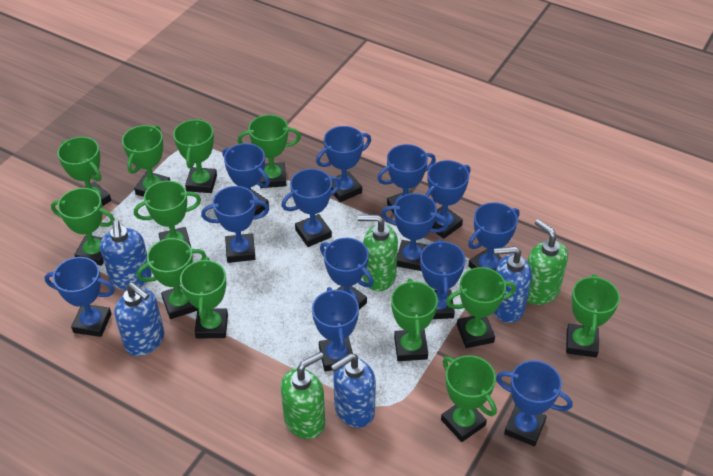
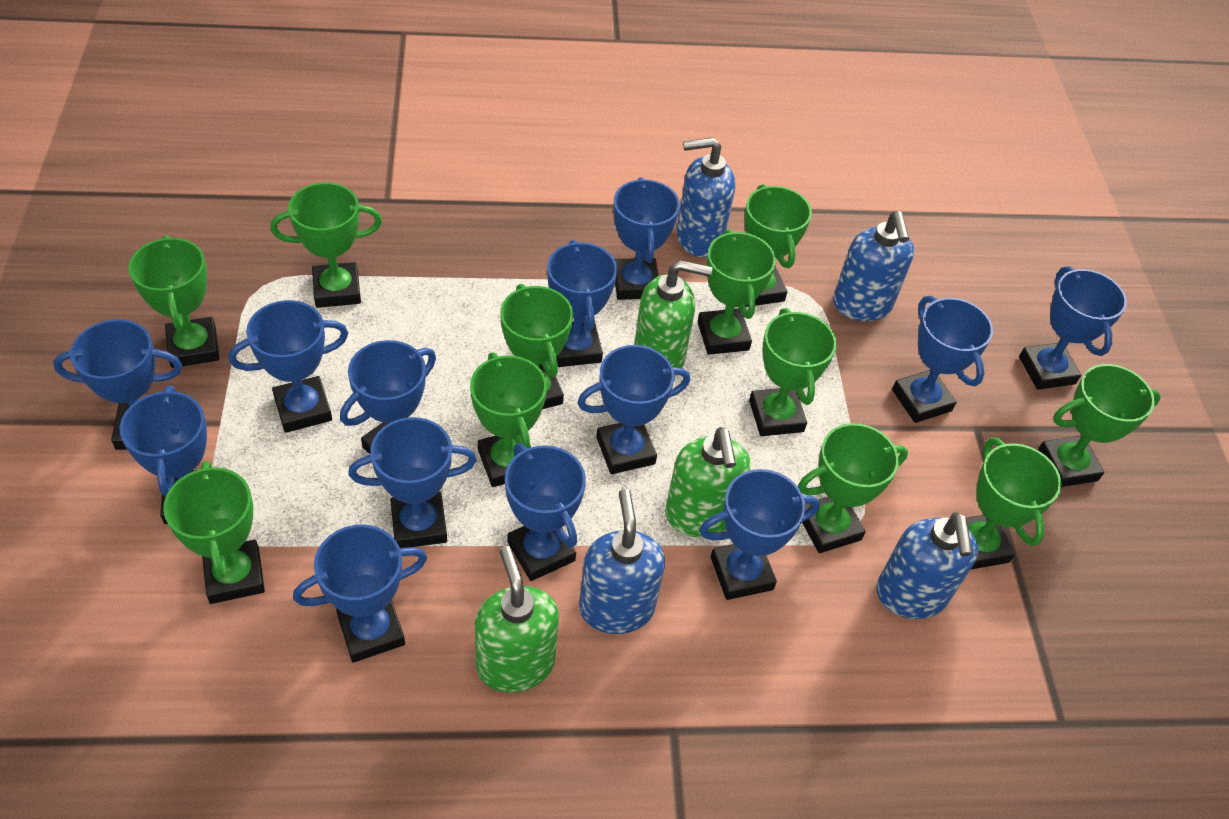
green trophy: 12 -> 11

